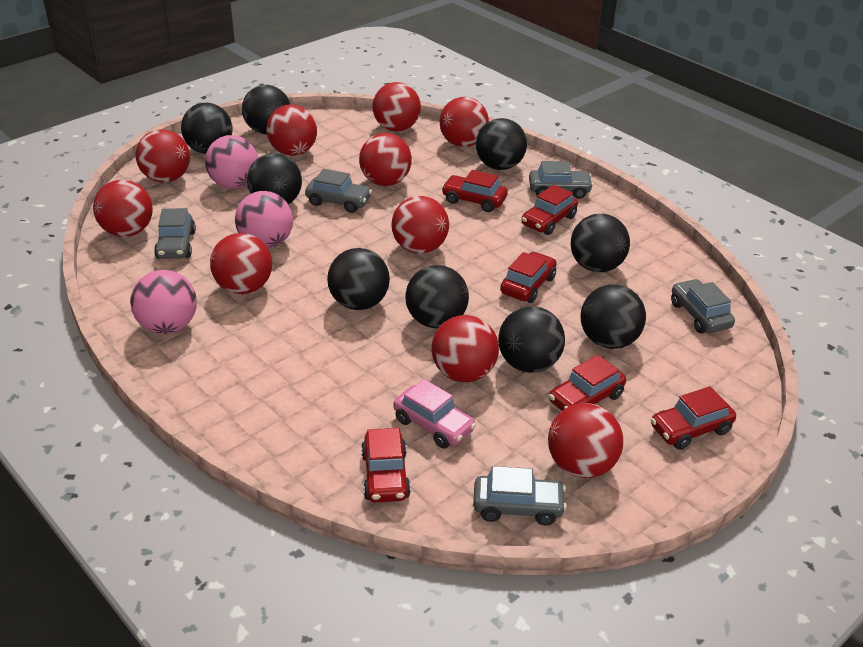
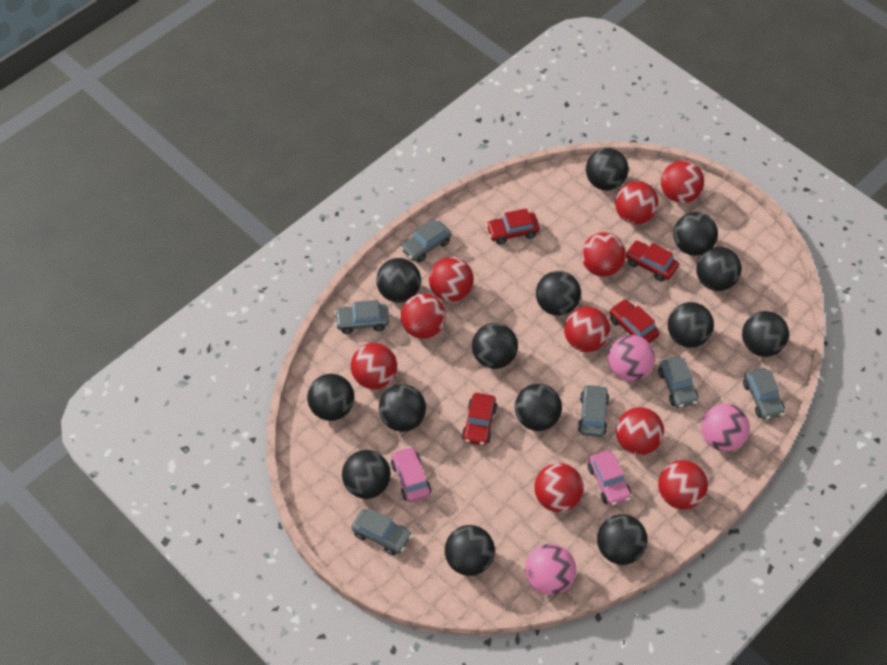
black ball: 9 -> 14
grey car: 5 -> 6
pink car: 1 -> 2
red car: 6 -> 4

